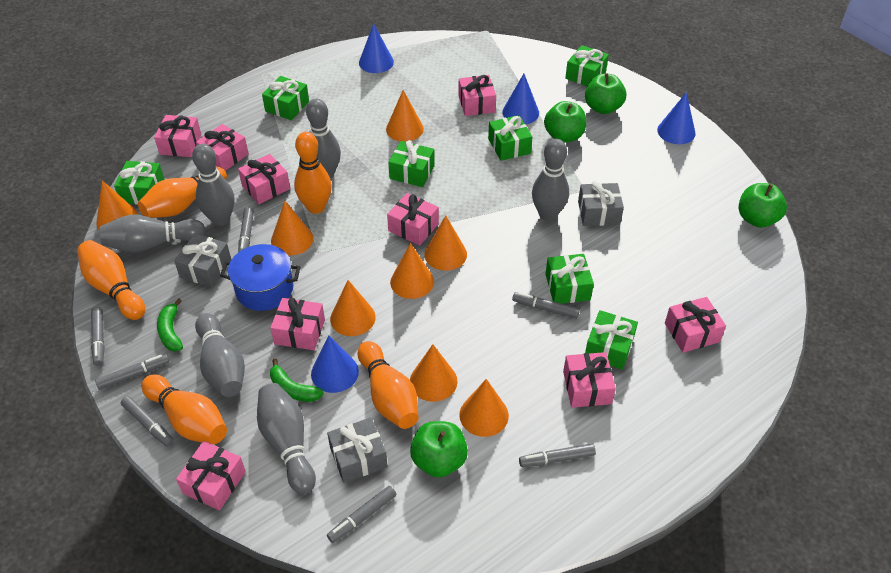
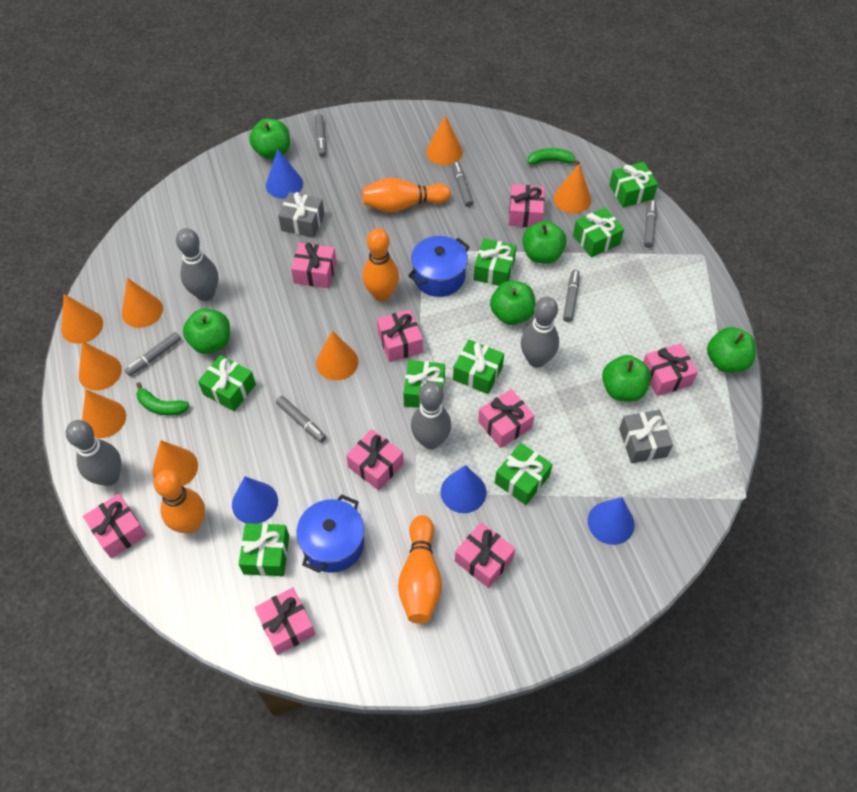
blue pot: 1 -> 2
green apple: 4 -> 6
green gift: 7 -> 8
grey bowling pin: 6 -> 4
grey gift: 3 -> 2
grey marker: 7 -> 6
orange bowling pin: 5 -> 4

